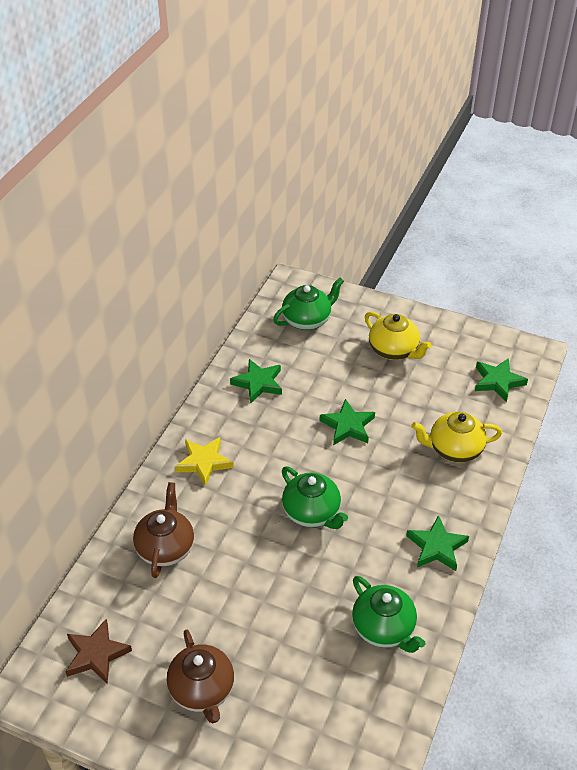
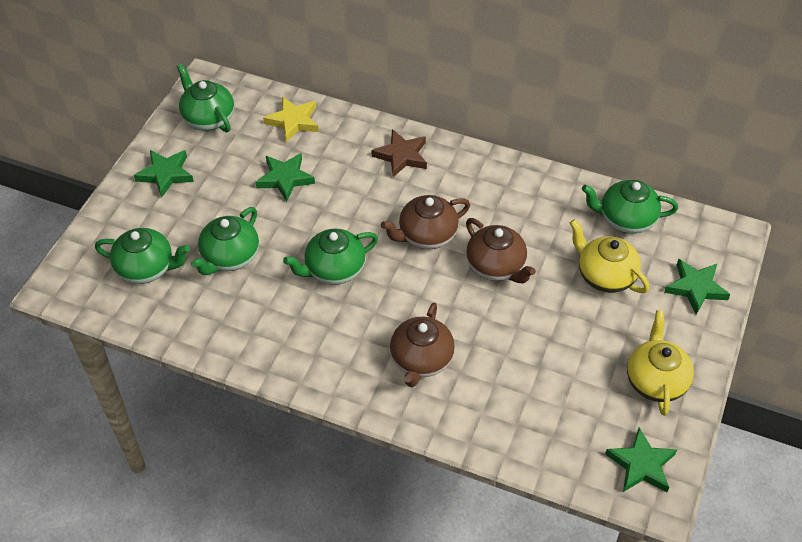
brown teapot: 2 -> 3
green teapot: 3 -> 5

